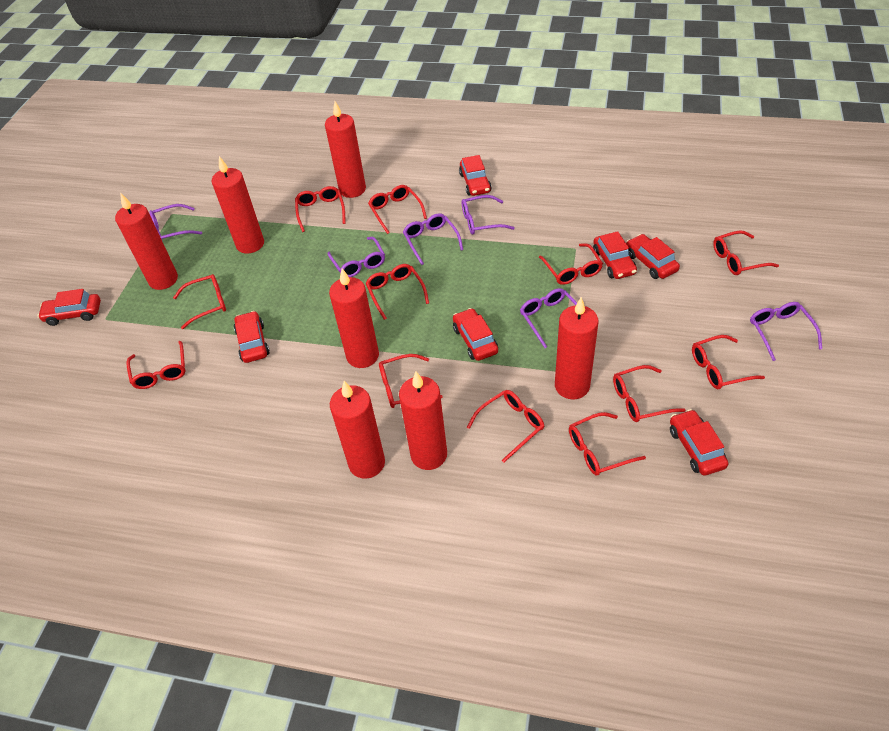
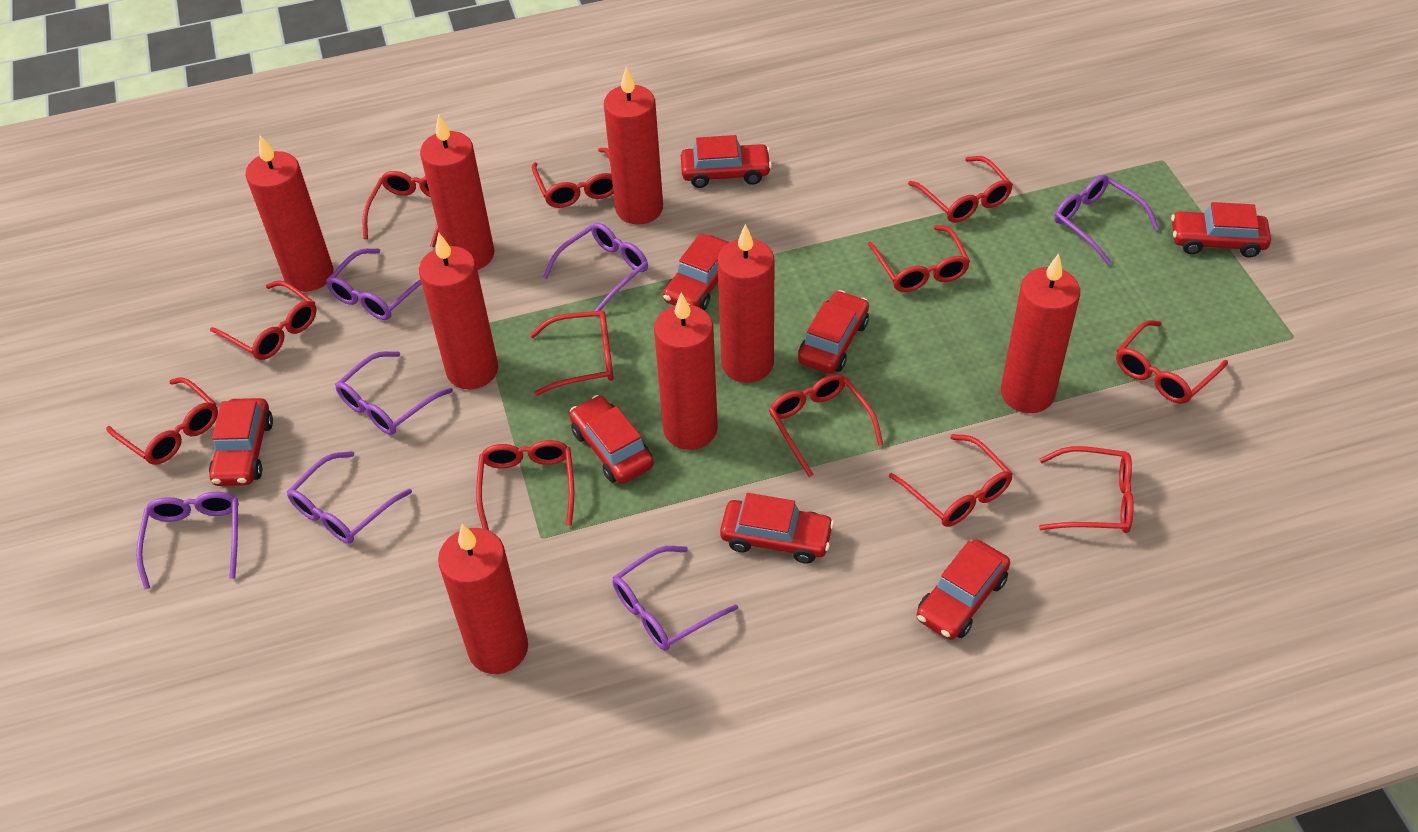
purple glasses: 6 -> 7
red candle: 7 -> 8
red car: 7 -> 8

